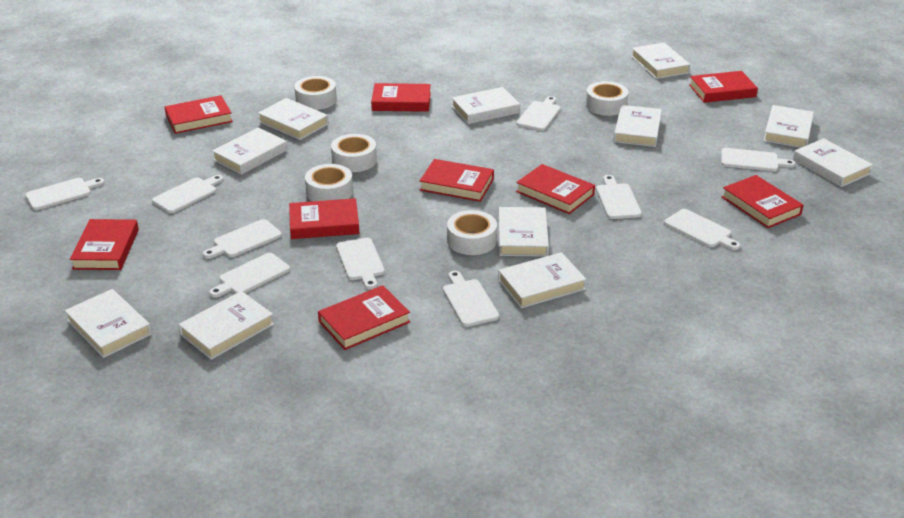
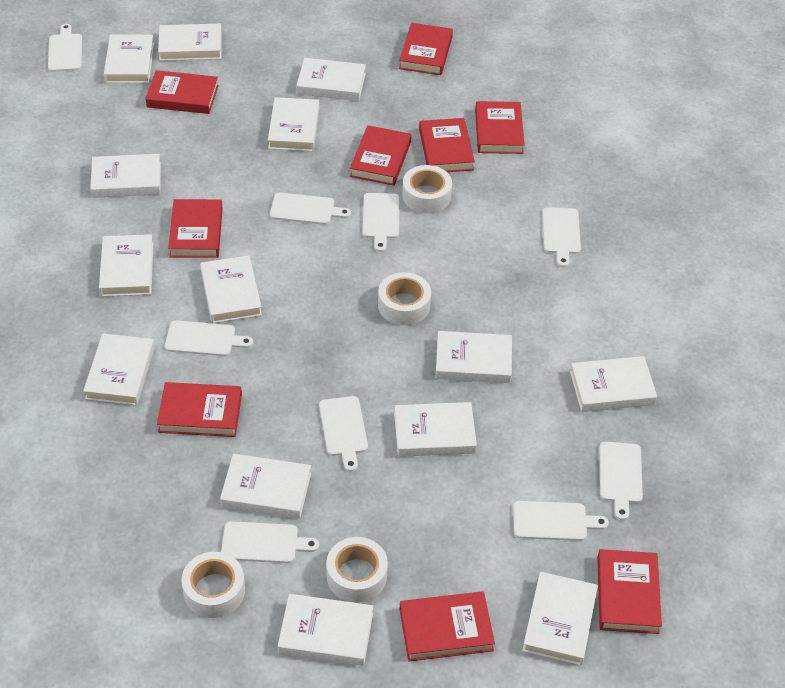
white book: 11 -> 14
white cutting board: 10 -> 9
white tape: 5 -> 4

